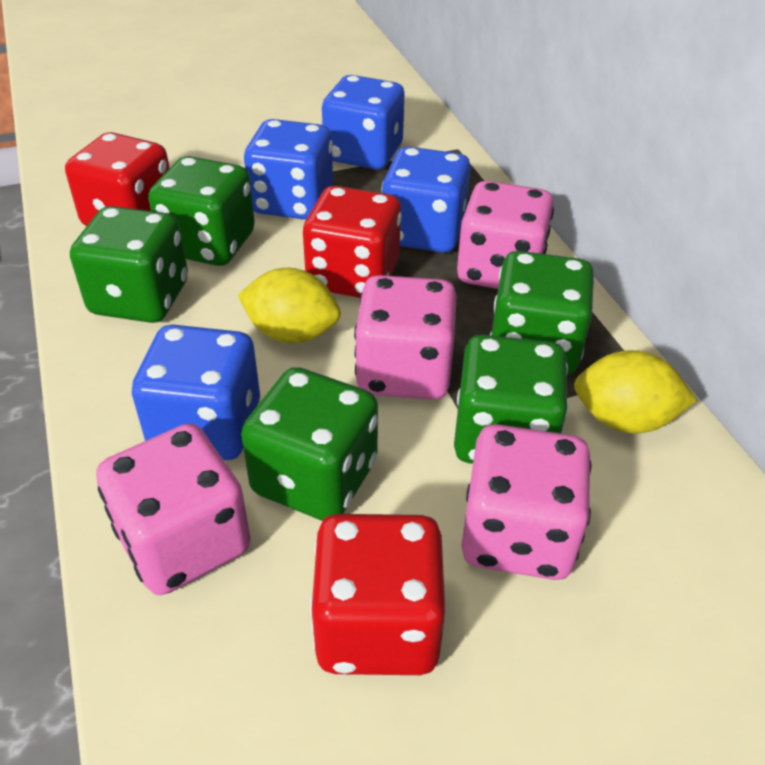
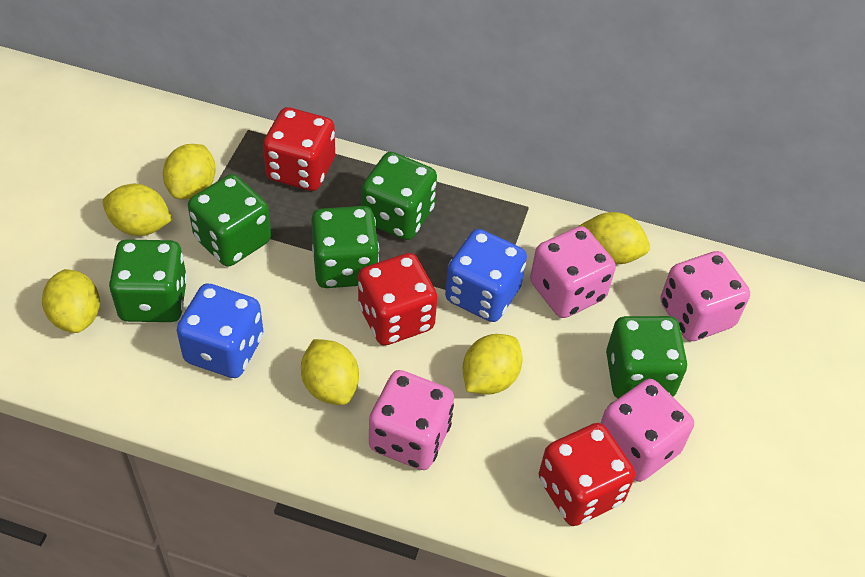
blue dice: 4 -> 2
yellow lemon: 2 -> 6

